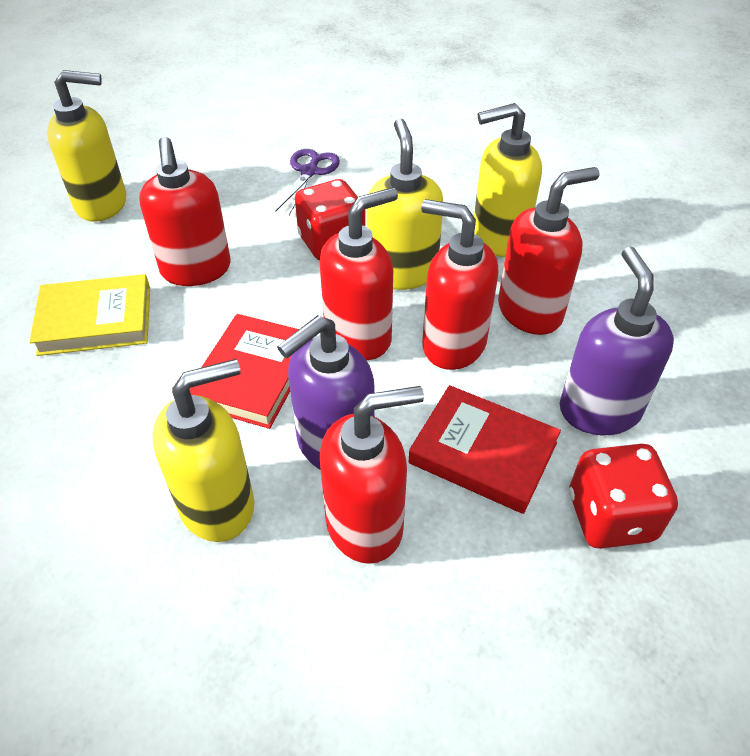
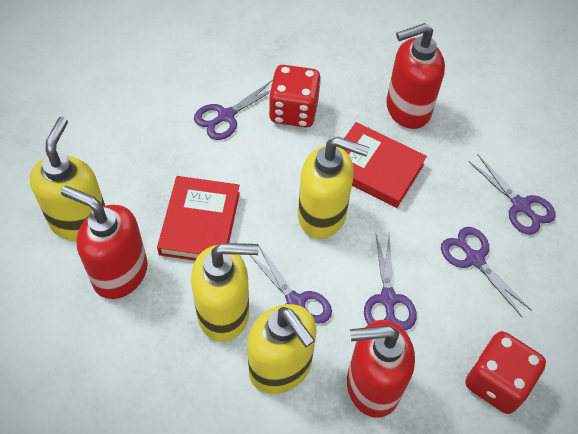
purple scissors: 1 -> 5
purple soap dispenser: 2 -> 0
red soap dispenser: 5 -> 3
yellow book: 1 -> 0

